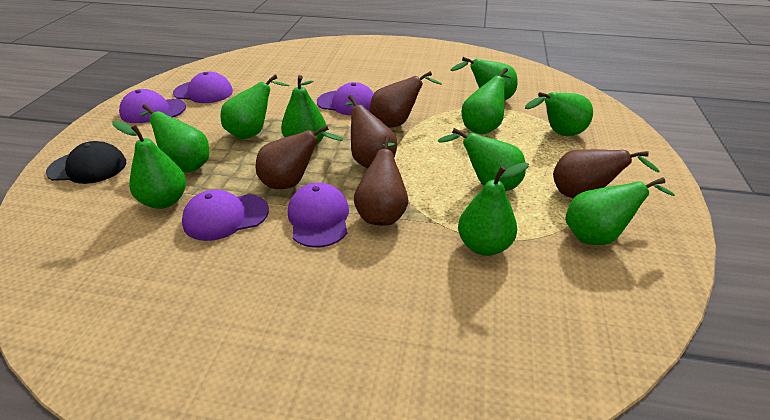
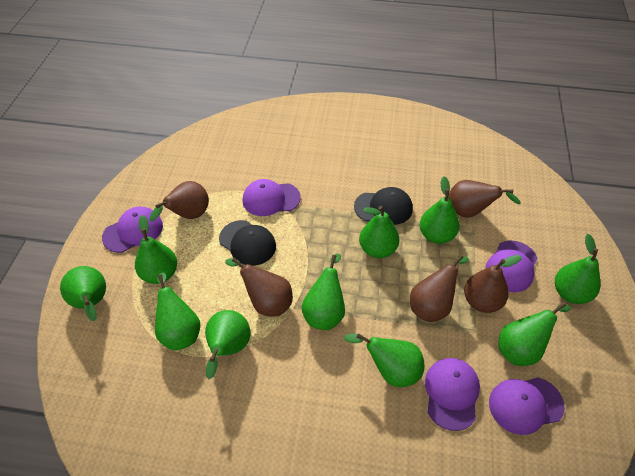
black cap: 1 -> 2

